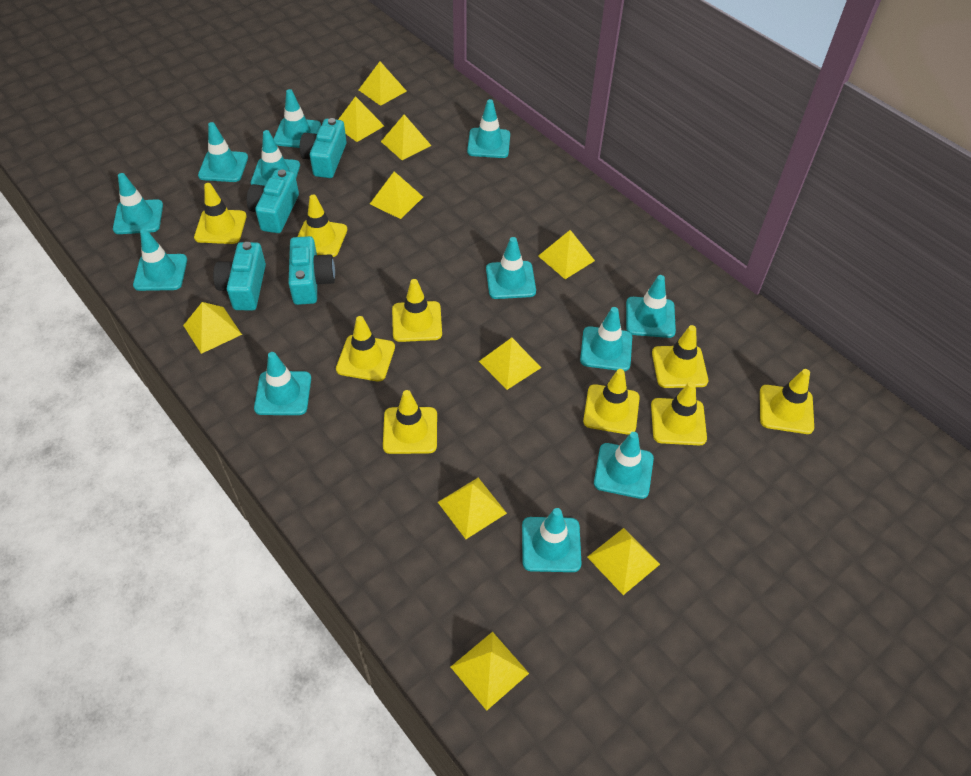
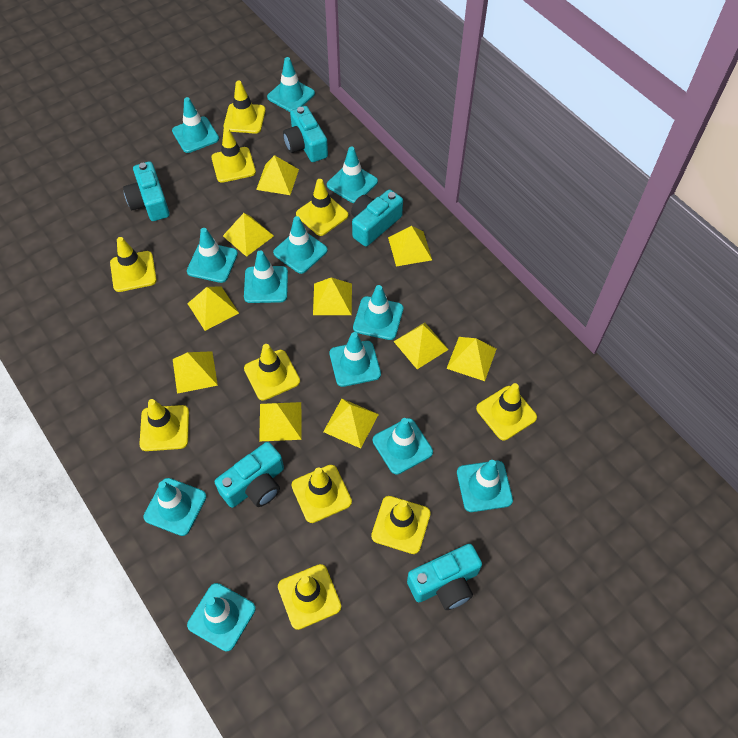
turquoise camera: 4 -> 5
yellow traffic cone: 9 -> 10

